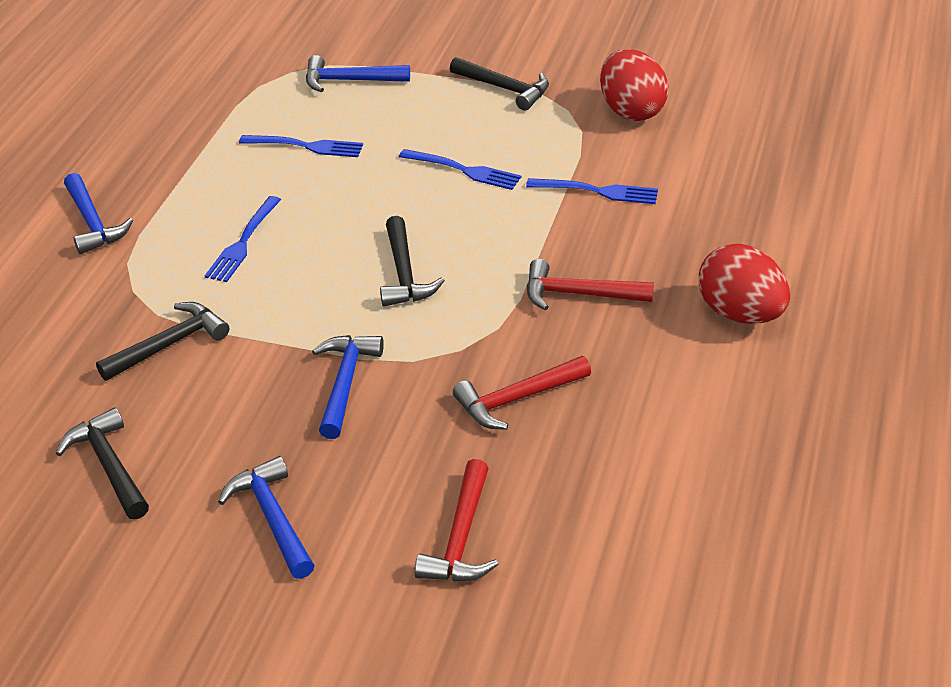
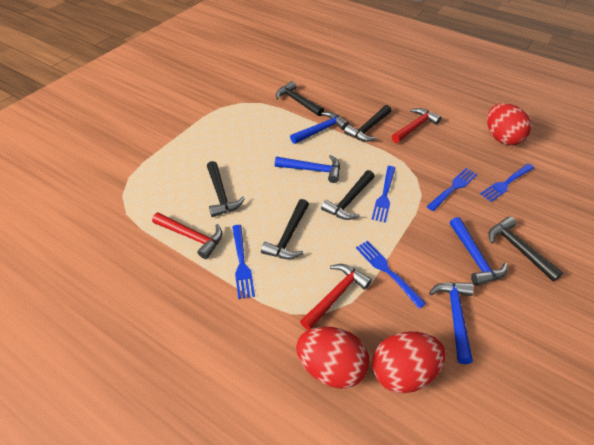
black hammer: 4 -> 6
blue fork: 4 -> 5
red egg: 2 -> 3

